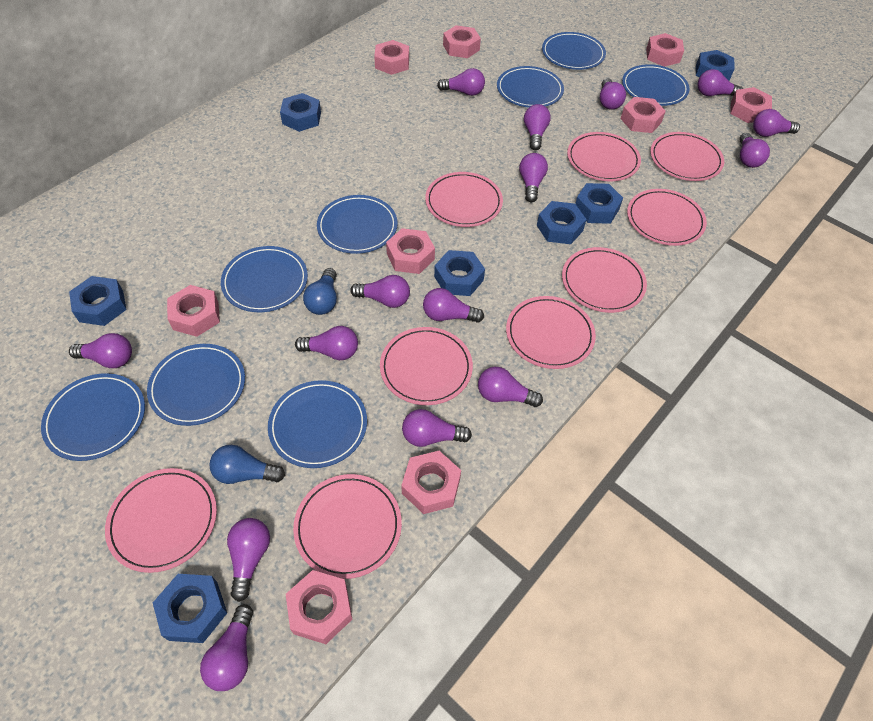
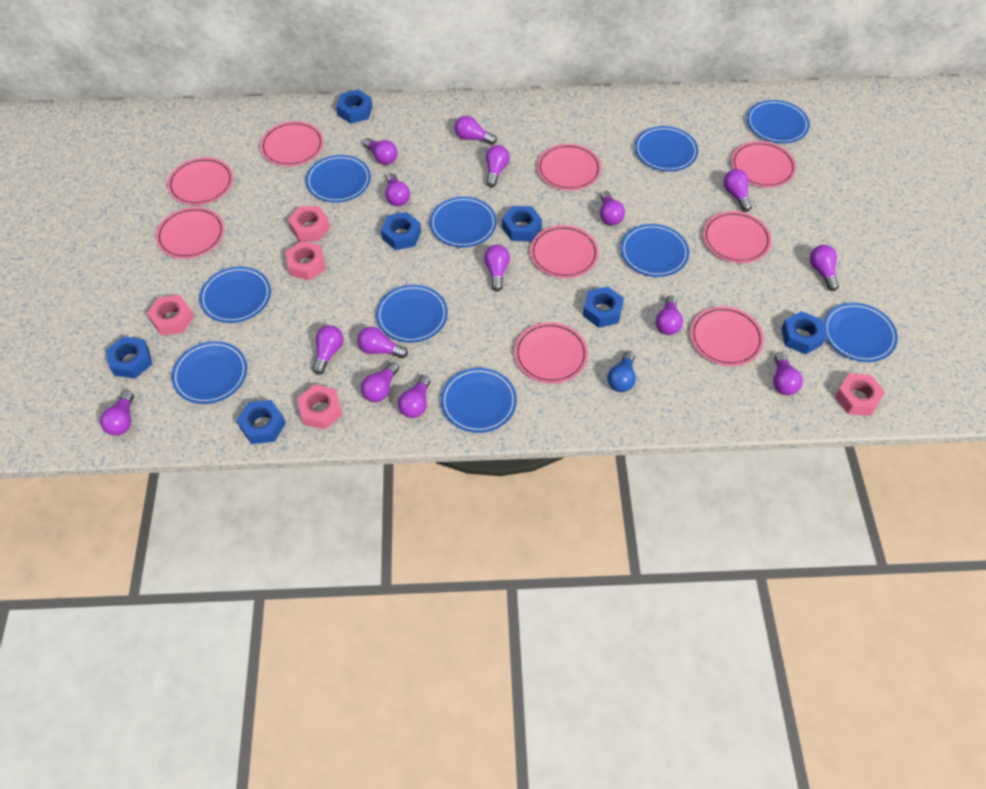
blue light bulb: 2 -> 1
blue plate: 8 -> 10
pink nut: 9 -> 5

